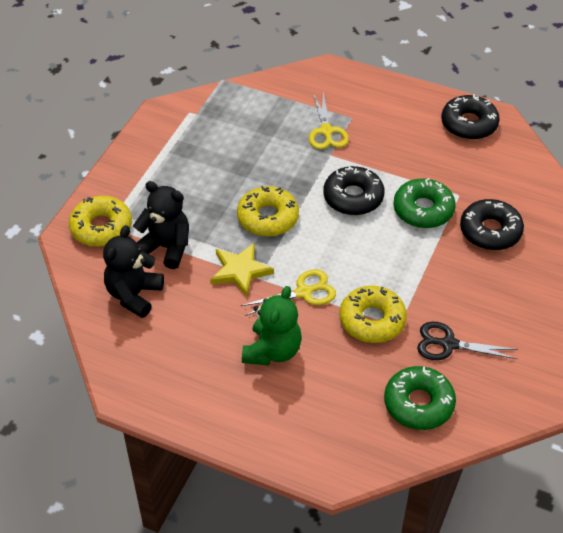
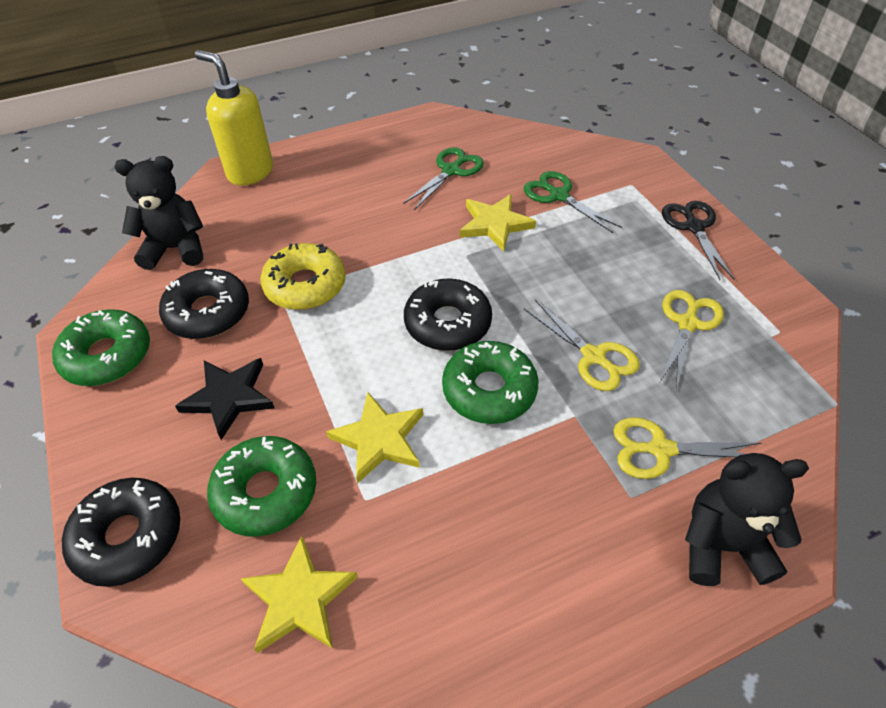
black star: 0 -> 1
green donut: 2 -> 3
green scissors: 0 -> 2
green teddy bear: 1 -> 0
yellow donut: 3 -> 1
yellow scissors: 2 -> 3
yellow soap dispenser: 0 -> 1
yellow star: 1 -> 3

